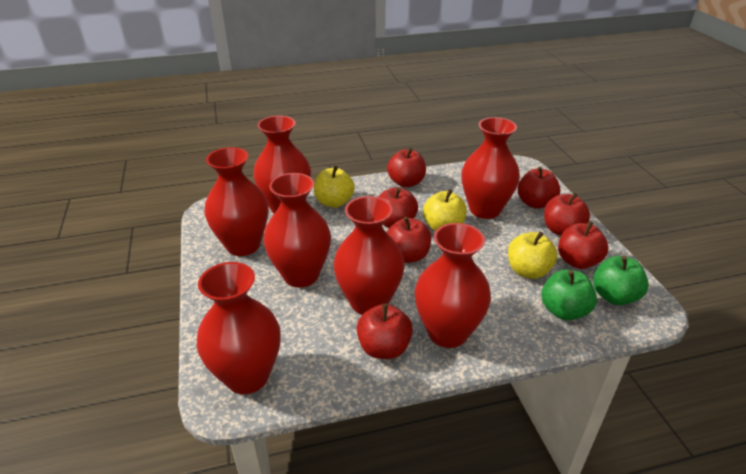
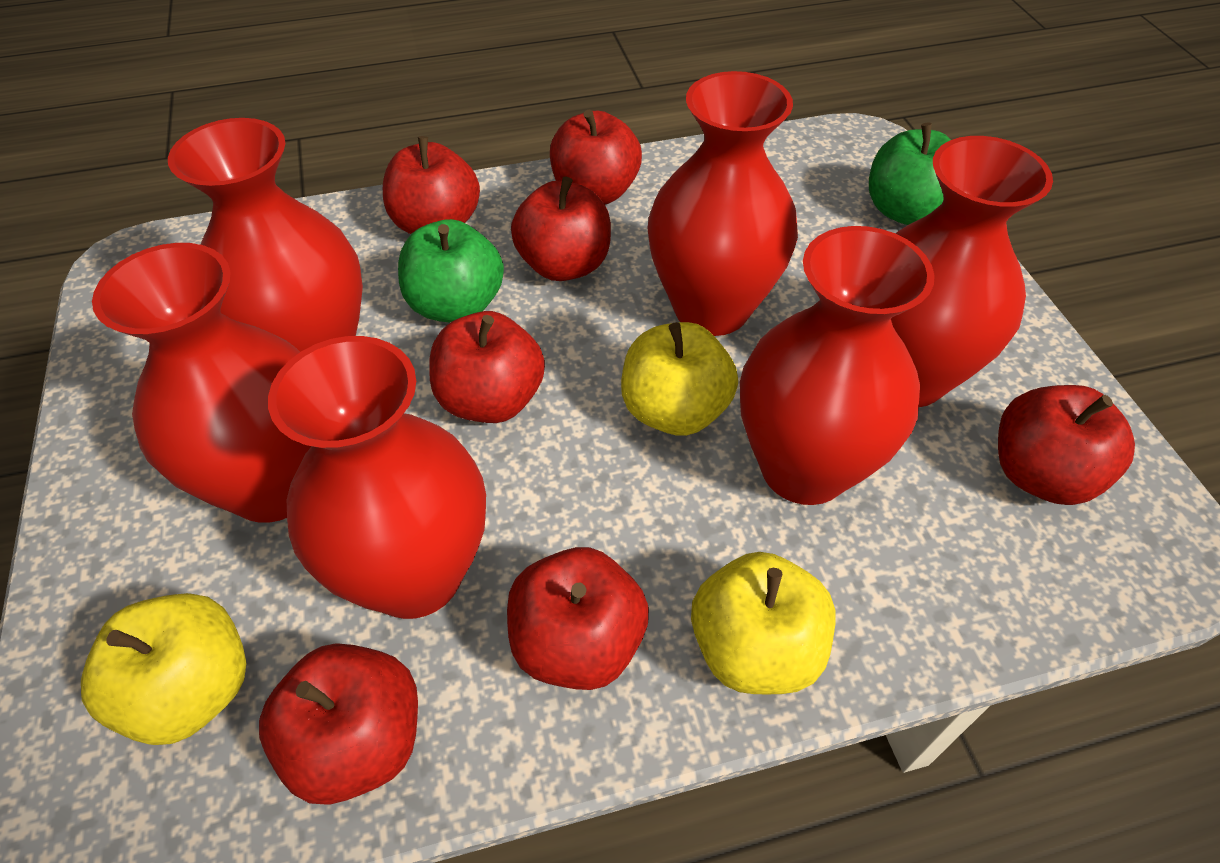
red vase: 7 -> 6

